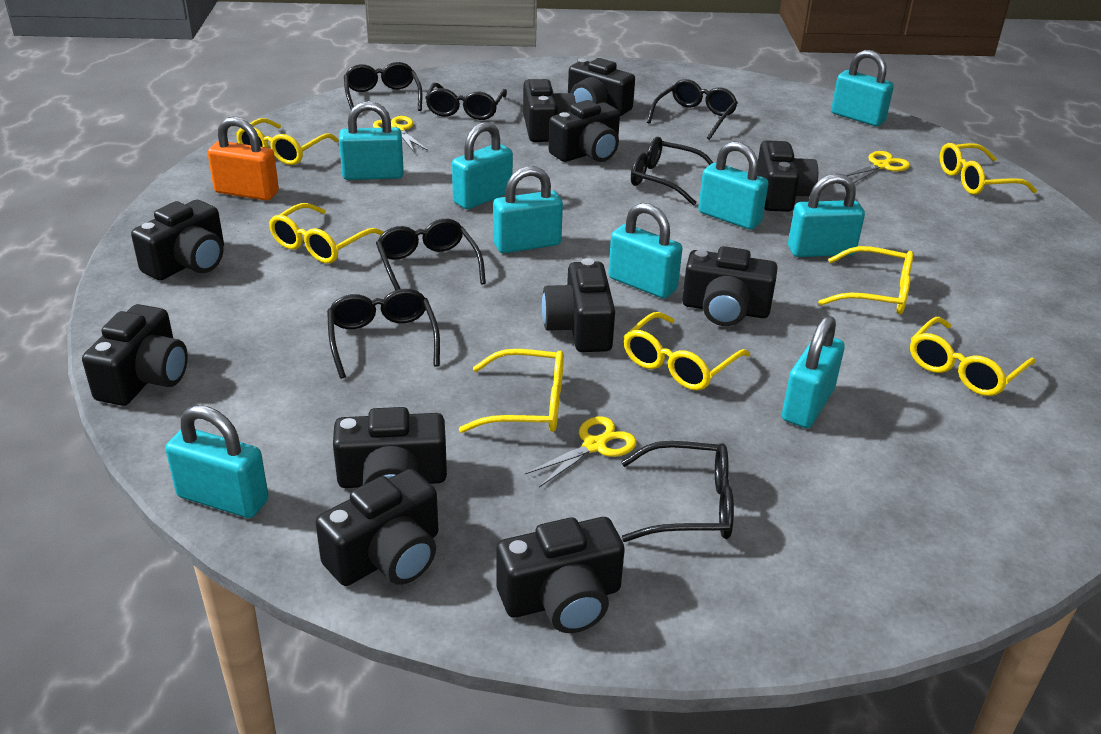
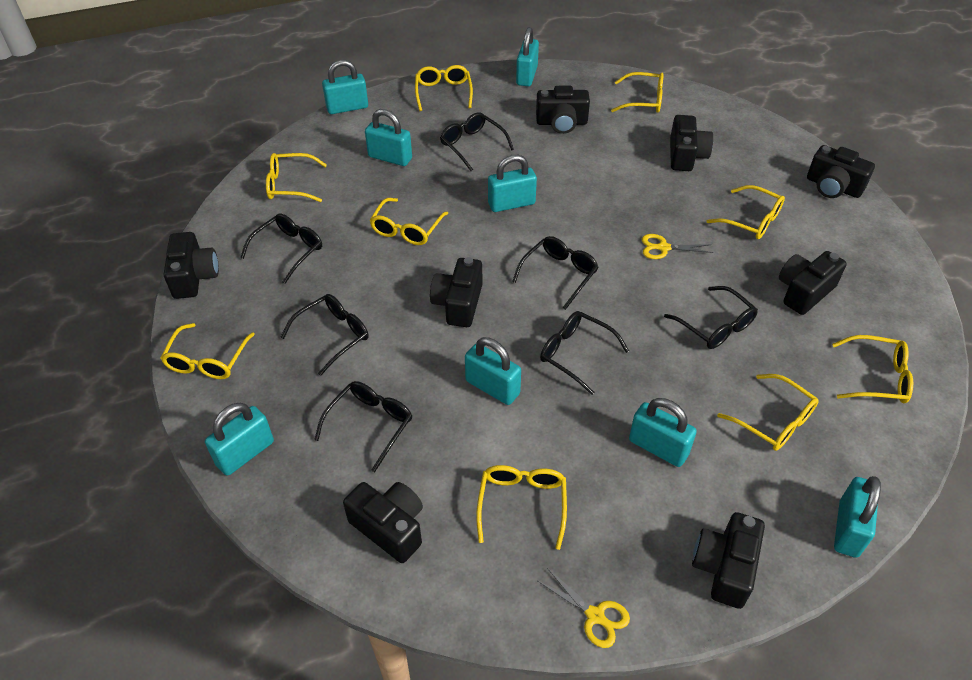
black camera: 11 -> 8
orange padlock: 1 -> 0
turquoise padlock: 9 -> 8
yellow glasses: 7 -> 9
yellow scissors: 3 -> 2

